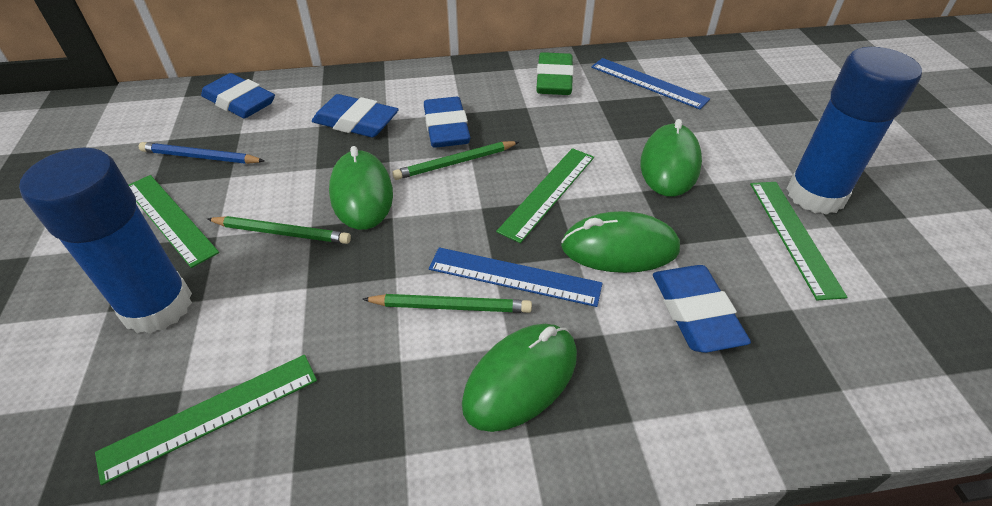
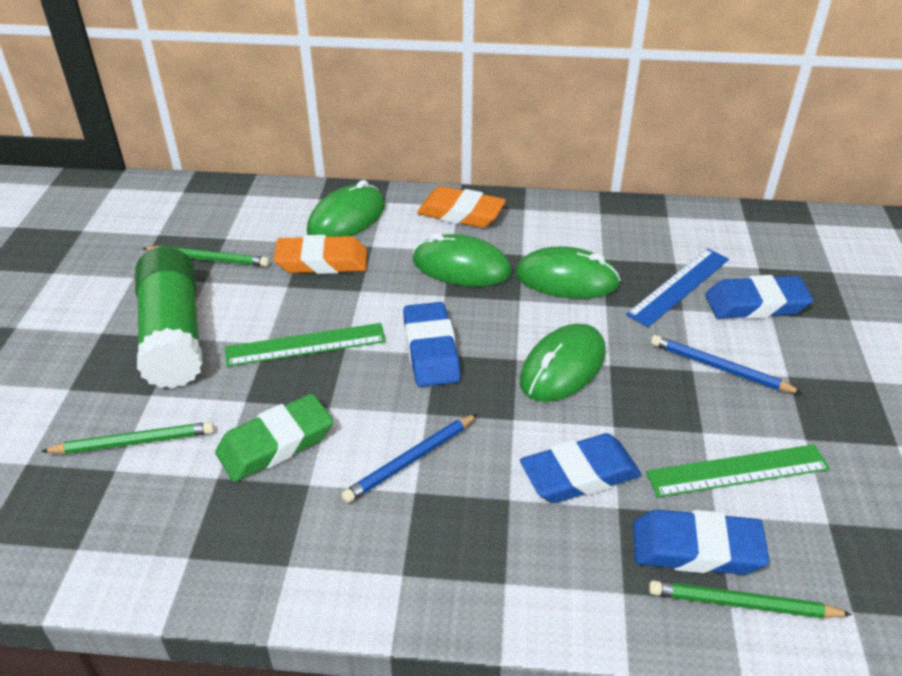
blue glue stick: 2 -> 0
blue pencil: 1 -> 2
blue ruler: 2 -> 1
green glue stick: 0 -> 1
green ruler: 4 -> 2
orange eraser: 0 -> 2

